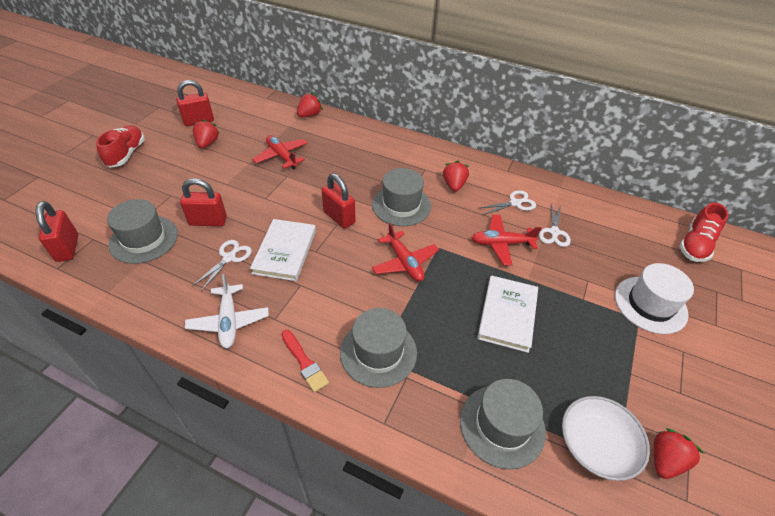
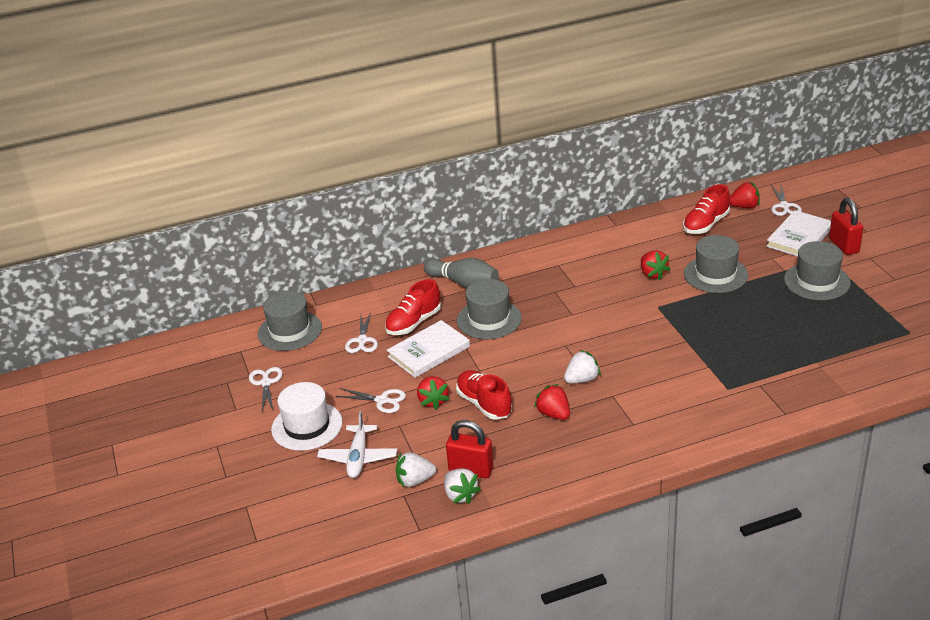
grey bowling pin: 0 -> 1
red brush: 1 -> 0
red padlock: 4 -> 2
red plane: 3 -> 0
red shoe: 2 -> 3
white bowl: 1 -> 0
white scissors: 3 -> 4
white strawberry: 0 -> 3

